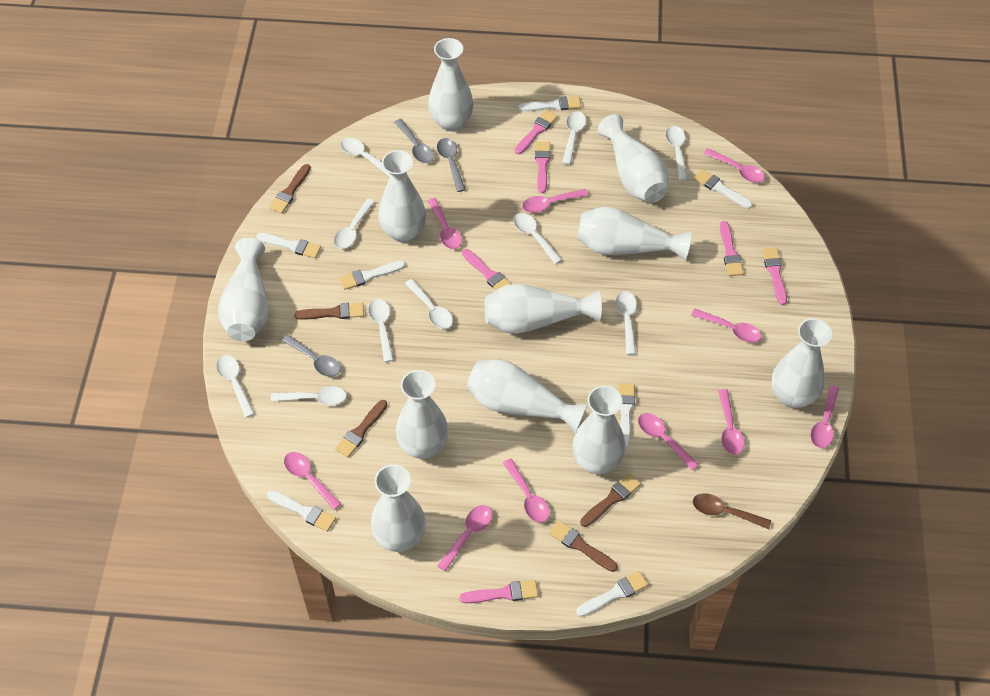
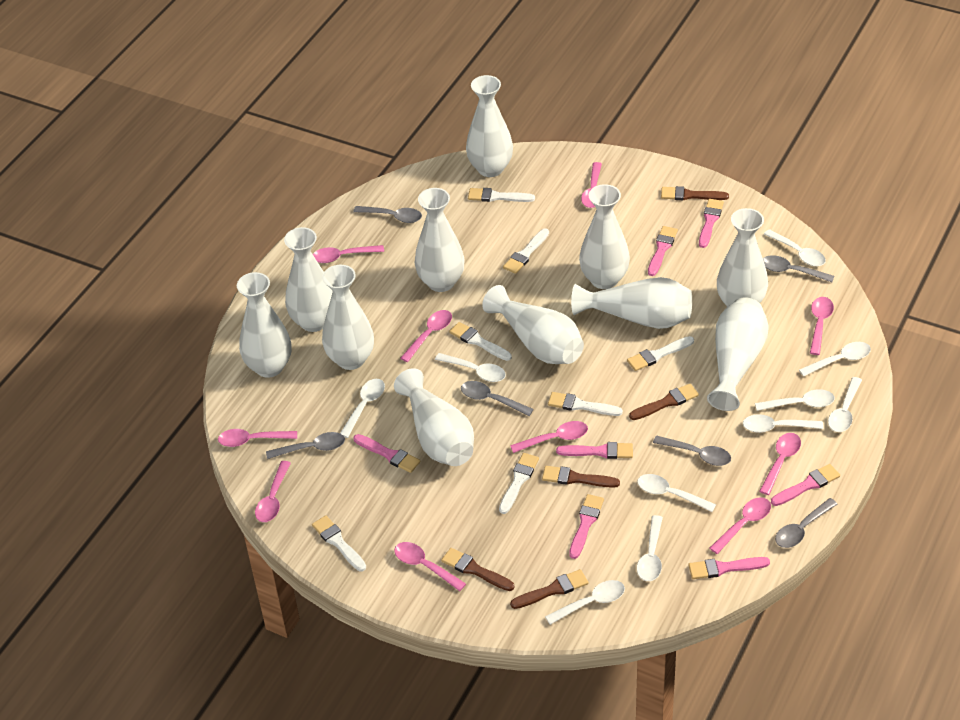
brown spoon: 1 -> 0
grey spoon: 3 -> 6
pink brush: 6 -> 7

